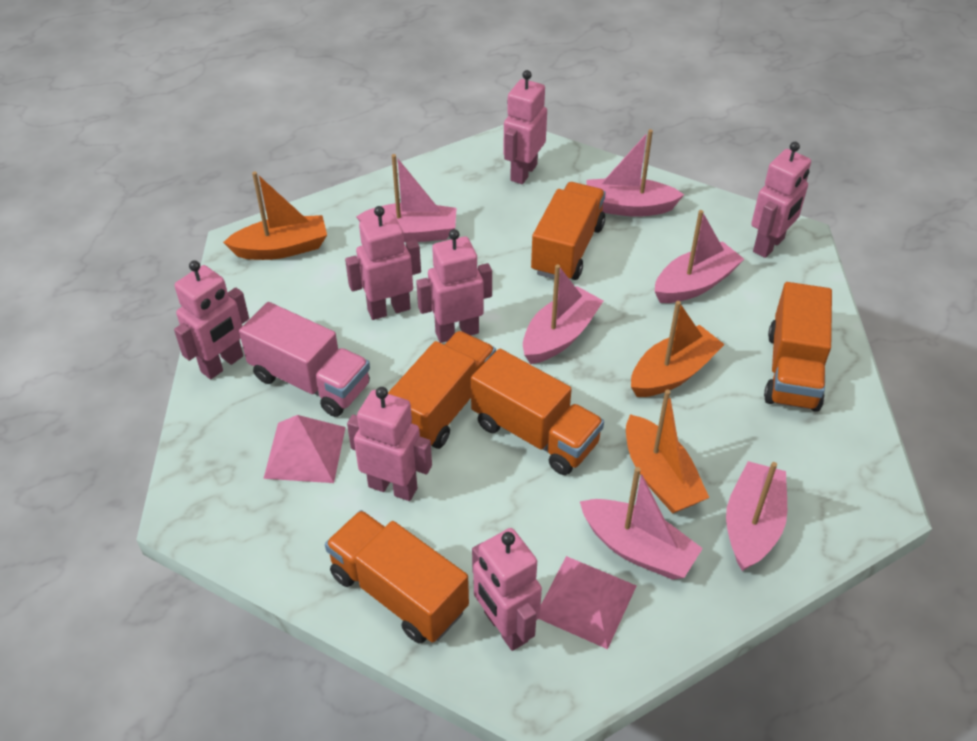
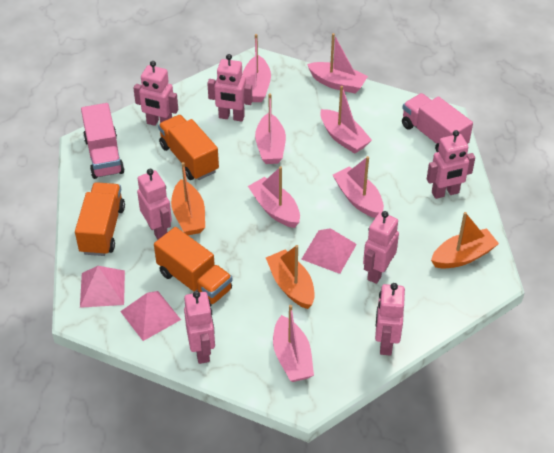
orange truck: 5 -> 3
pink boat: 6 -> 7
pink pyramid: 2 -> 3
pink truck: 1 -> 2

